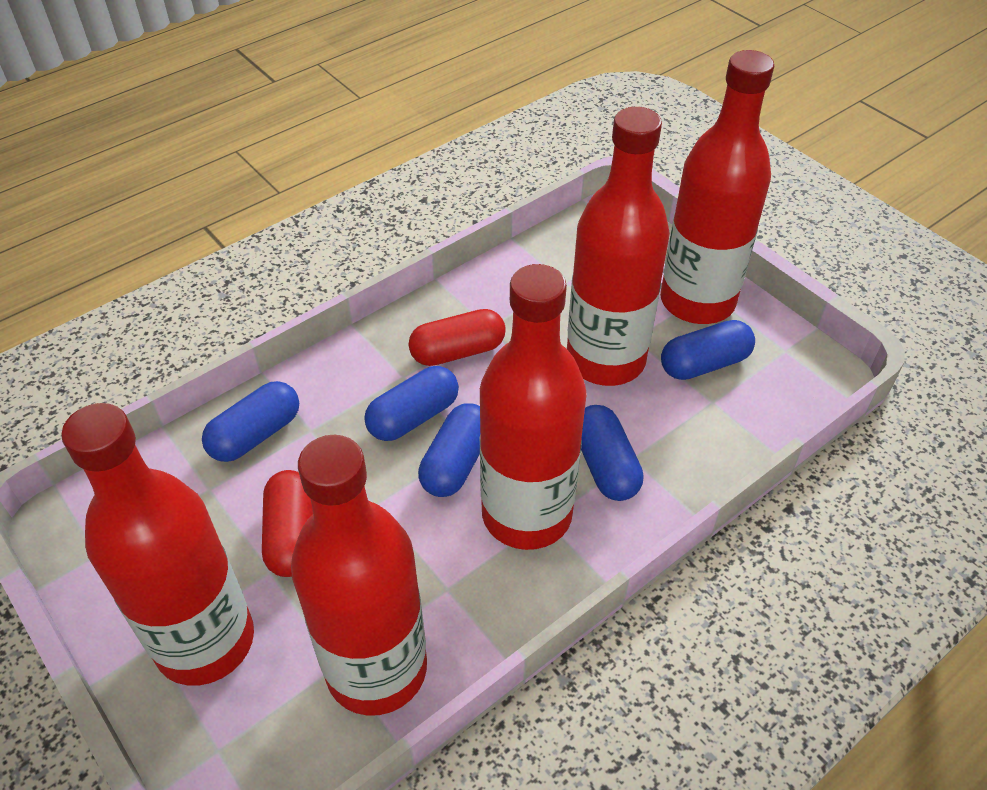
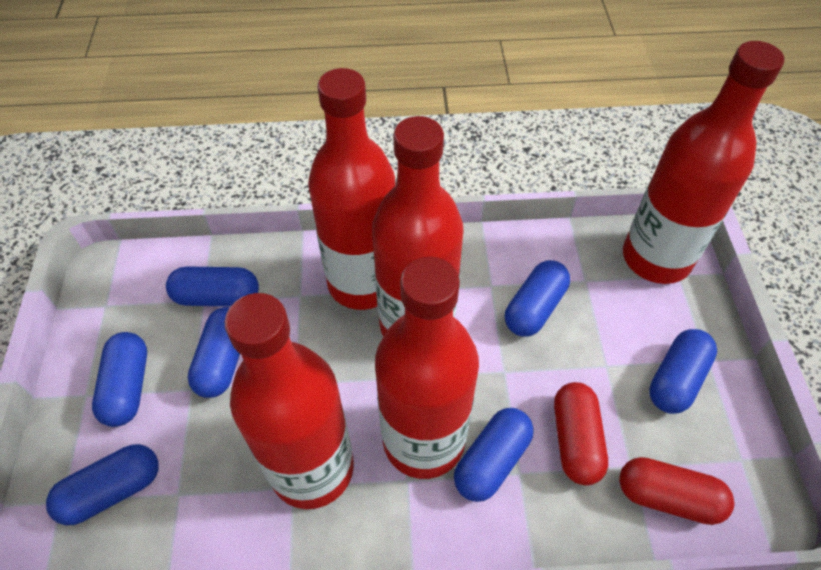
blue capsule: 5 -> 7

